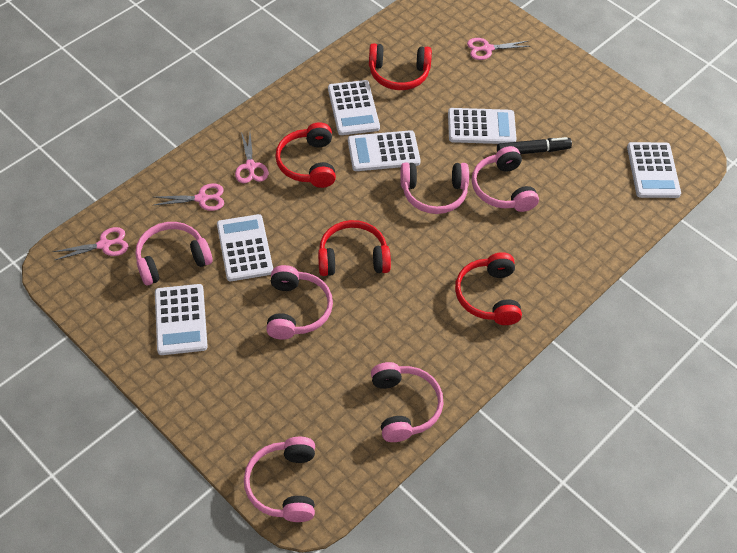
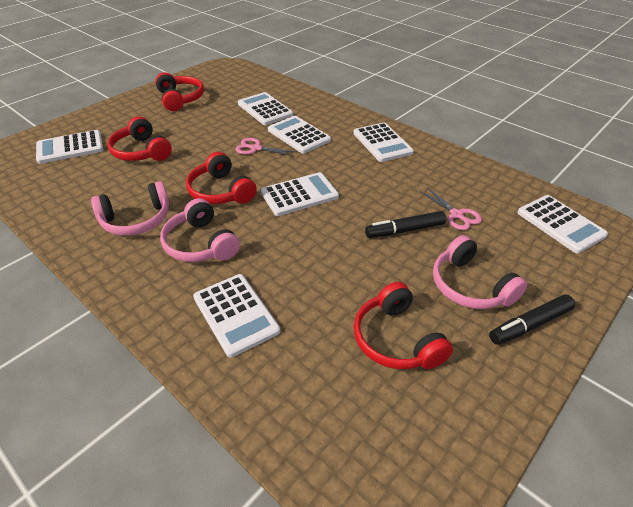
black marker: 1 -> 2
pink headphones: 6 -> 3
pink scissors: 4 -> 2
white calculator: 6 -> 7

